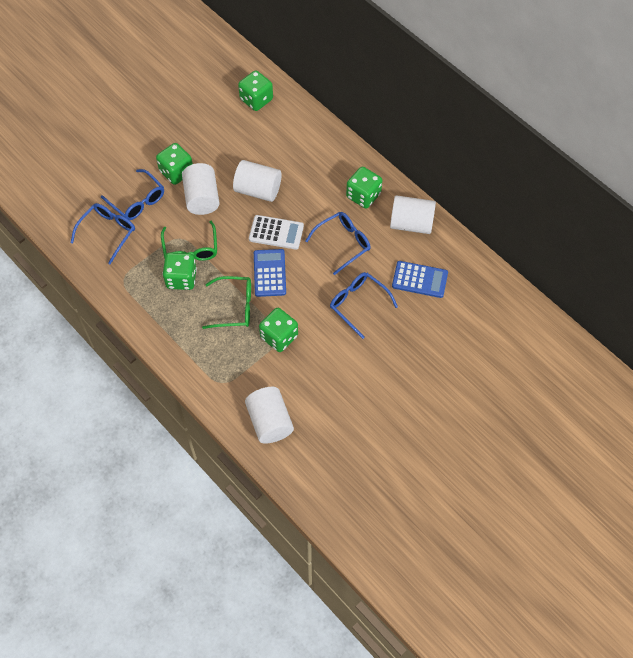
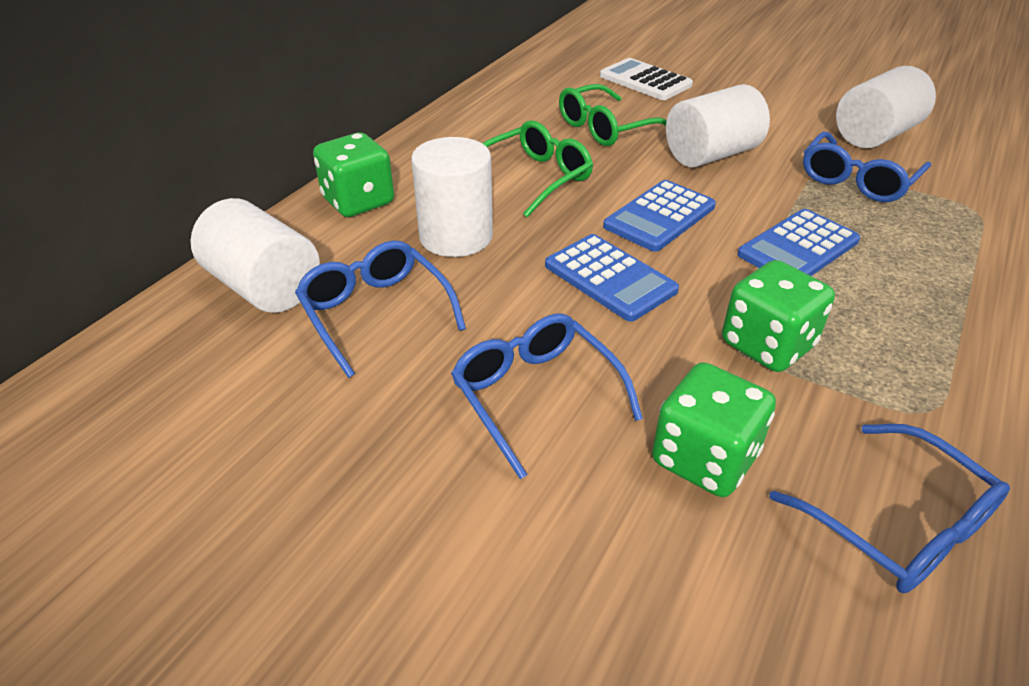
blue calculator: 2 -> 3
green dice: 5 -> 3

